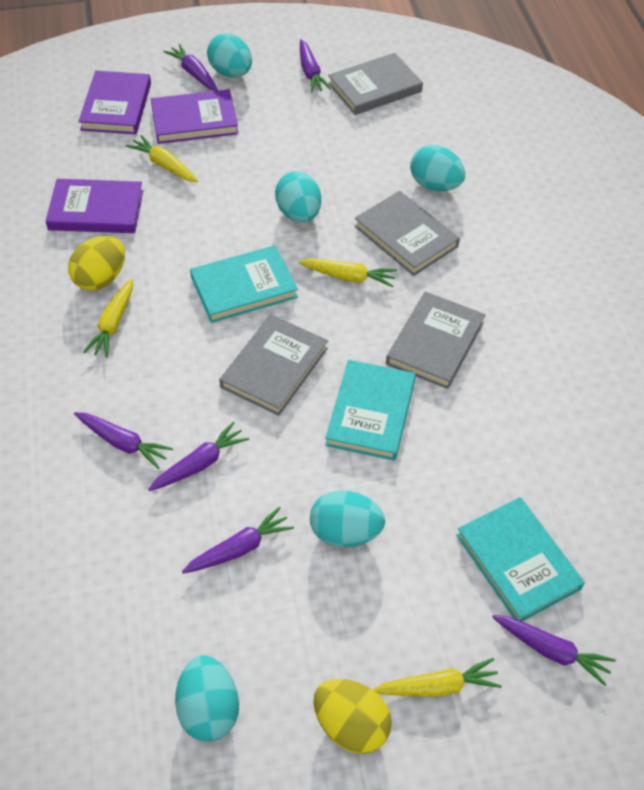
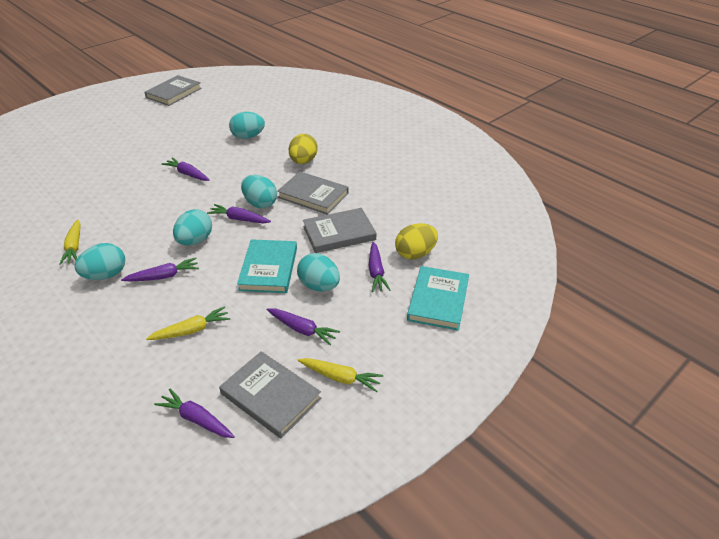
purple book: 3 -> 0
turquoise book: 3 -> 2
yellow carrot: 4 -> 3

